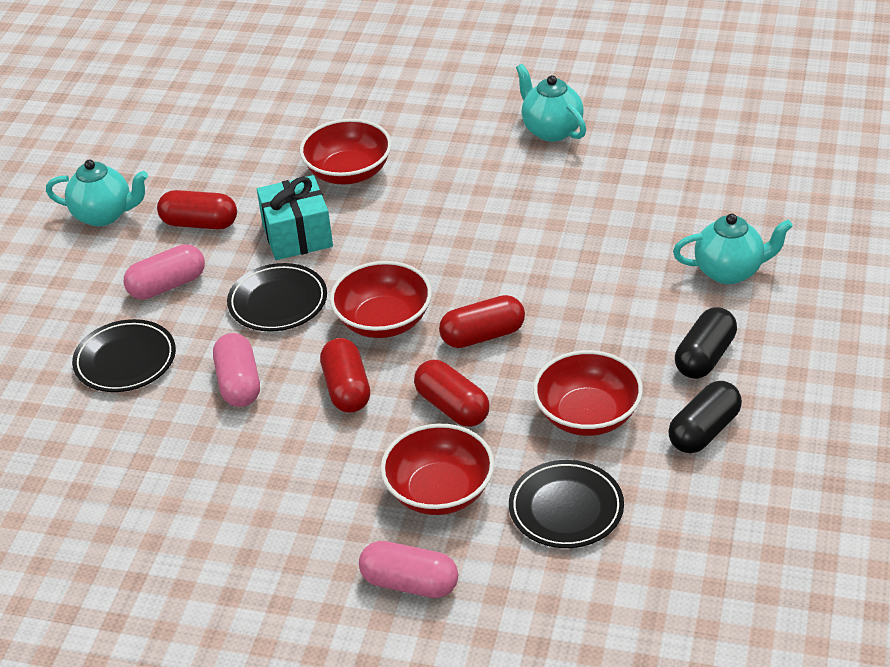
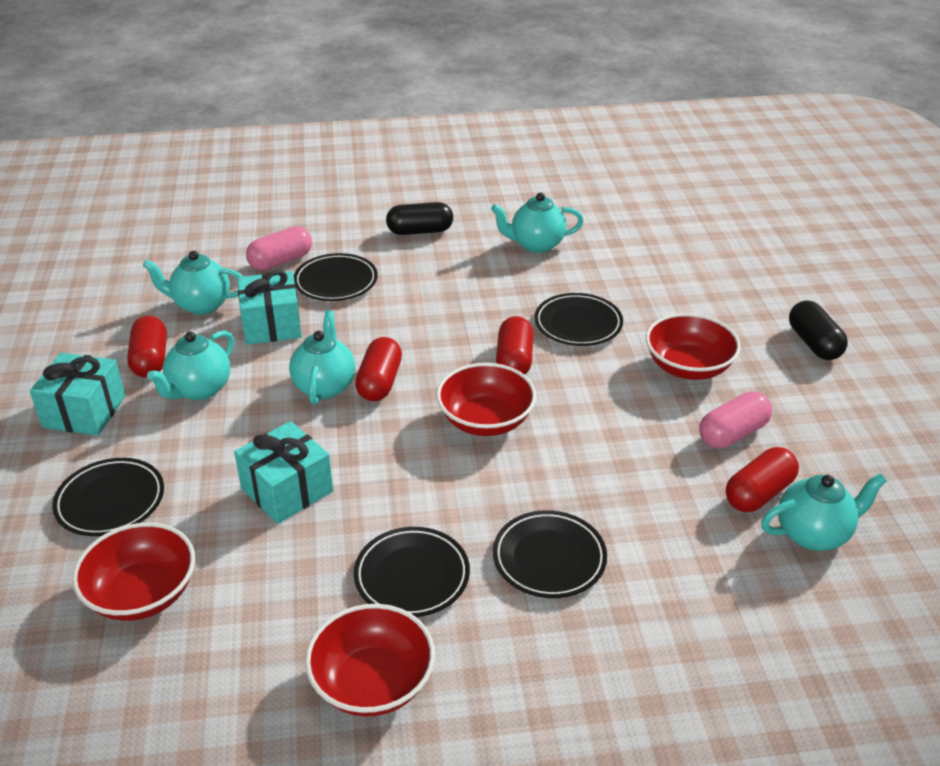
black plate: 3 -> 5
pink capsule: 3 -> 2
turquoise gift: 1 -> 3
turquoise teapot: 3 -> 5

